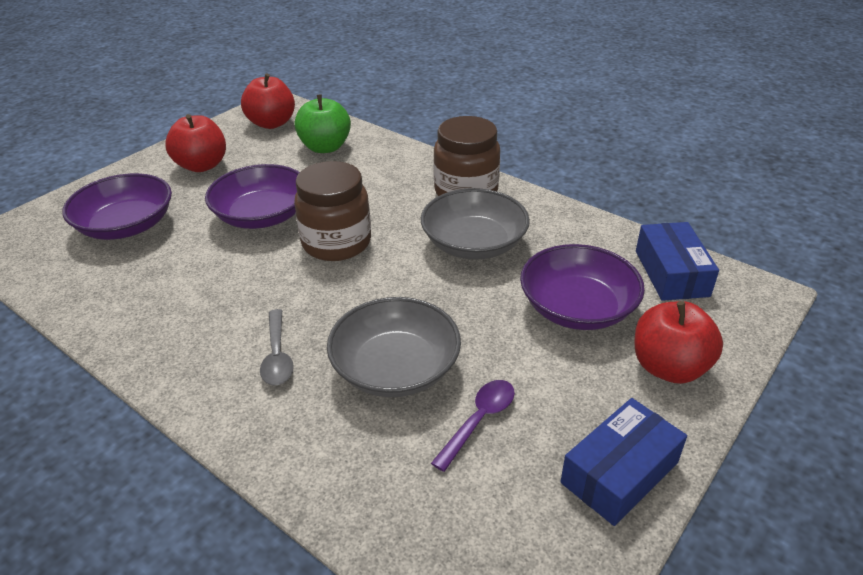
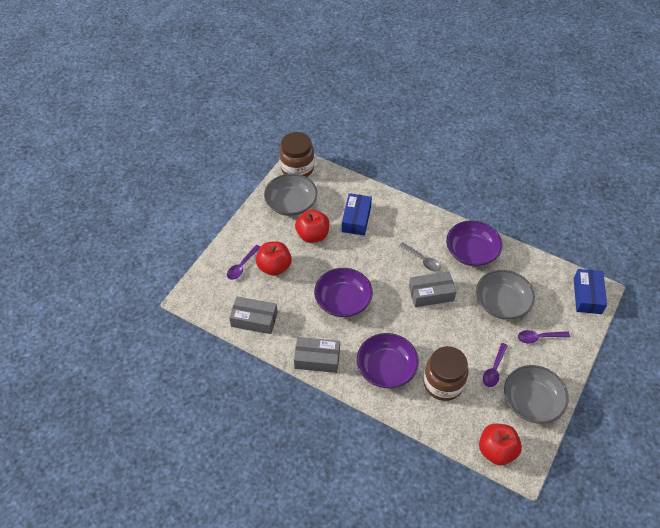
green apple: 1 -> 0
grey bowl: 2 -> 3
grey box: 0 -> 3
purple spoon: 1 -> 3

